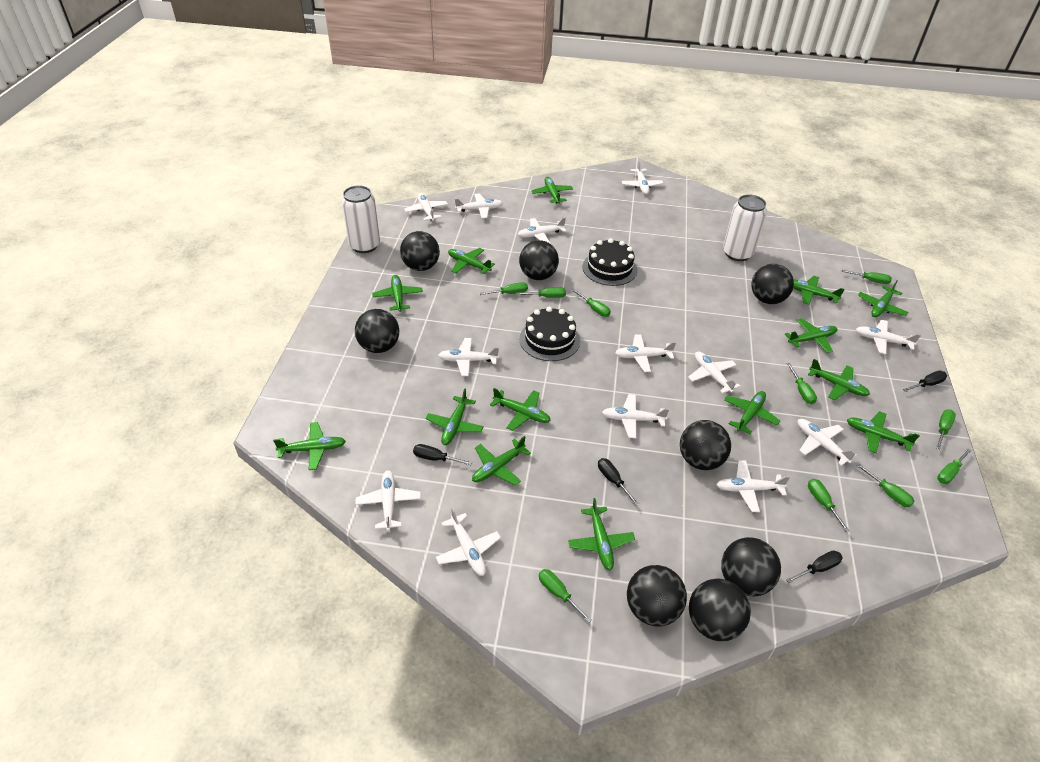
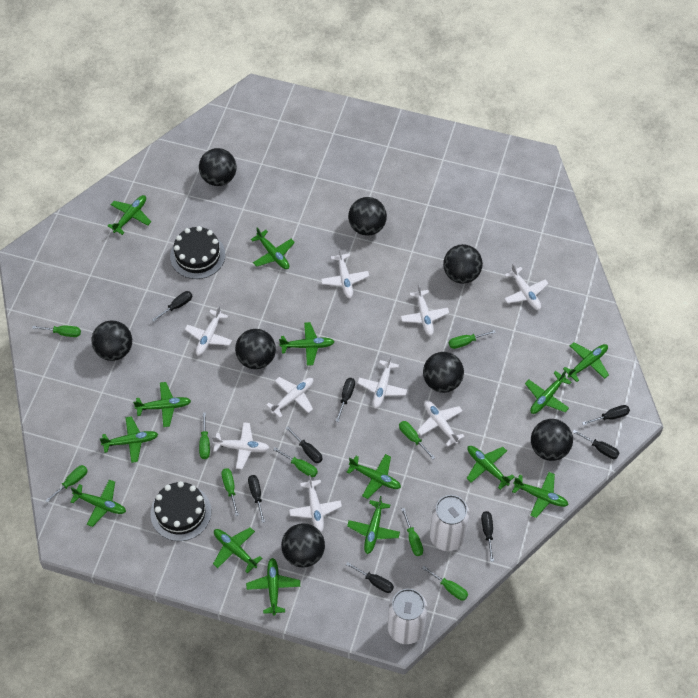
black screwdriver: 4 -> 8
green screwdriver: 10 -> 9
white plane: 13 -> 9

